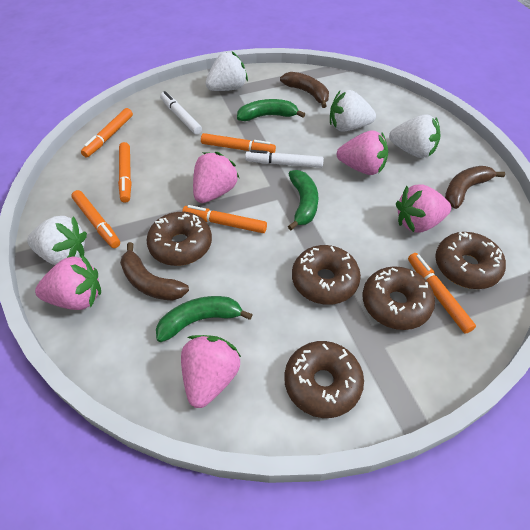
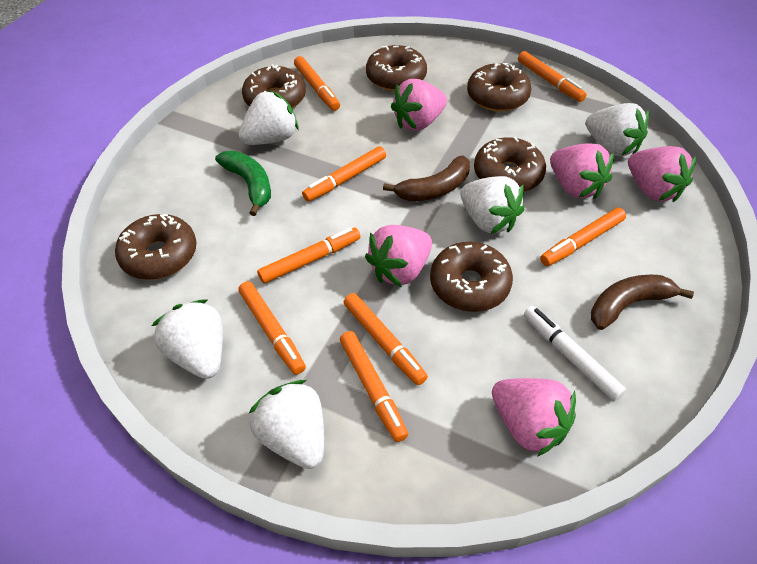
brown banana: 3 -> 2
brown donut: 5 -> 6
green banana: 3 -> 1
orange marker: 6 -> 8
white marker: 2 -> 1
white strawberry: 4 -> 5

